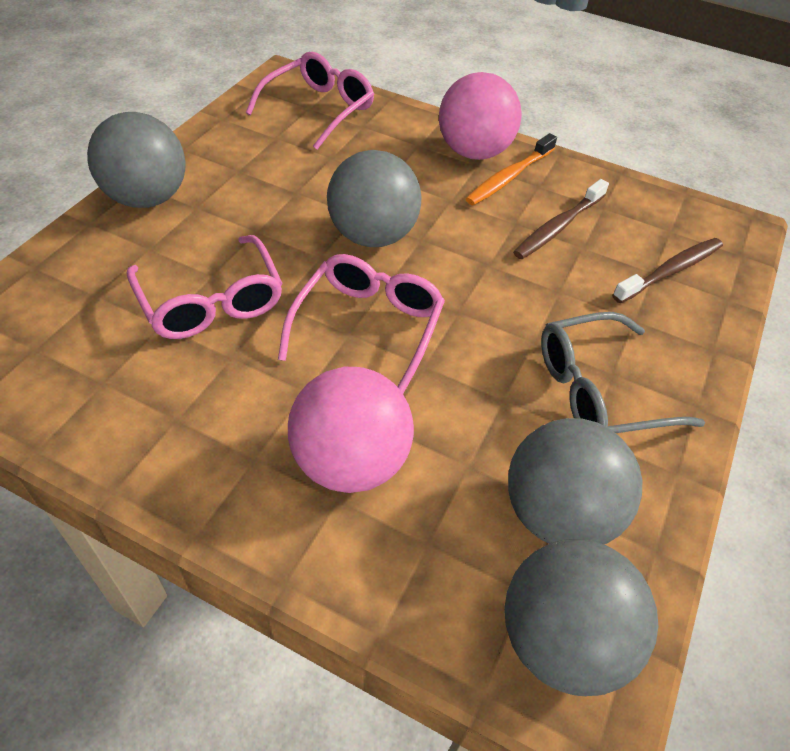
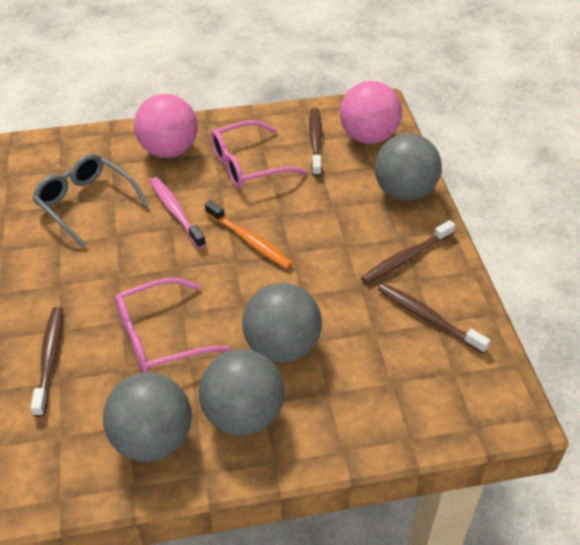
brown toothbrush: 2 -> 4
pink glasses: 3 -> 2
pink toothbrush: 0 -> 1

